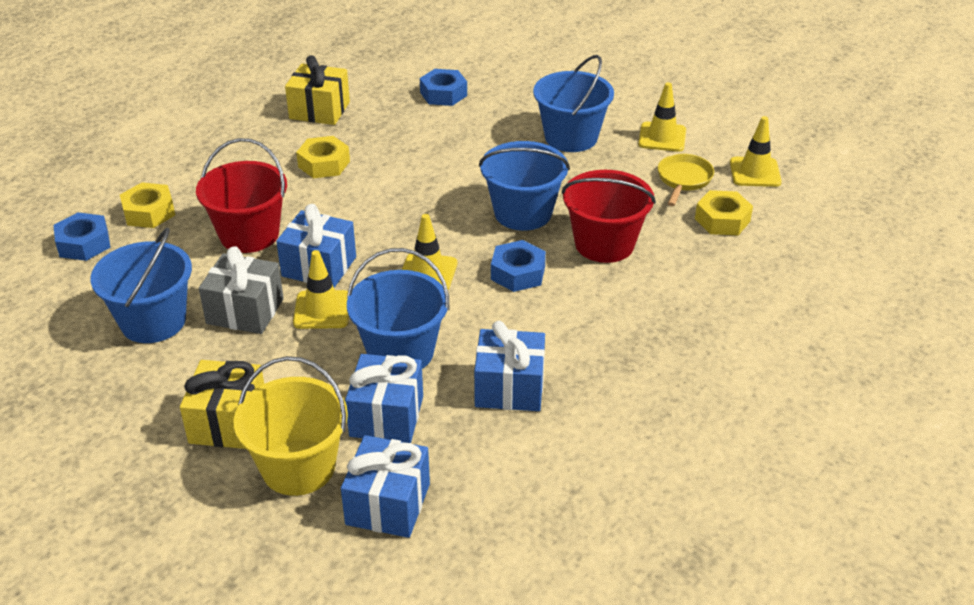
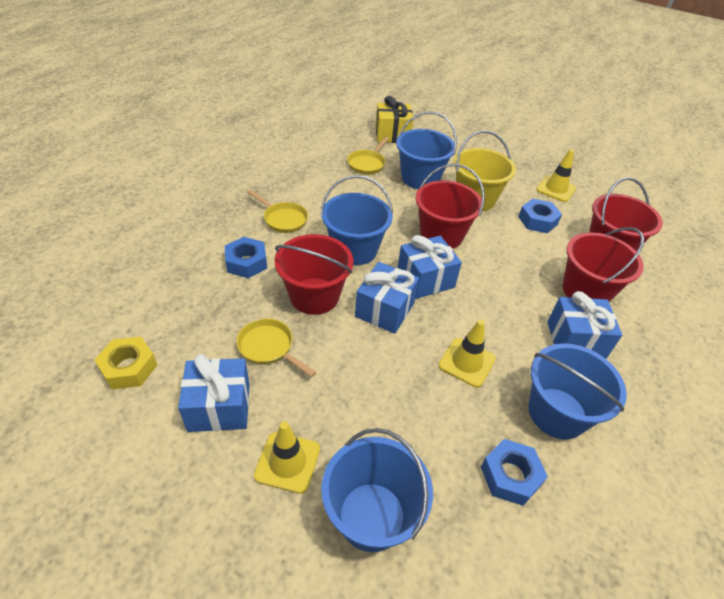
grey gift: 1 -> 0
red bucket: 2 -> 4
yellow gift: 2 -> 1
yellow nut: 3 -> 1
yellow pan: 1 -> 3
yellow traffic cone: 4 -> 3

